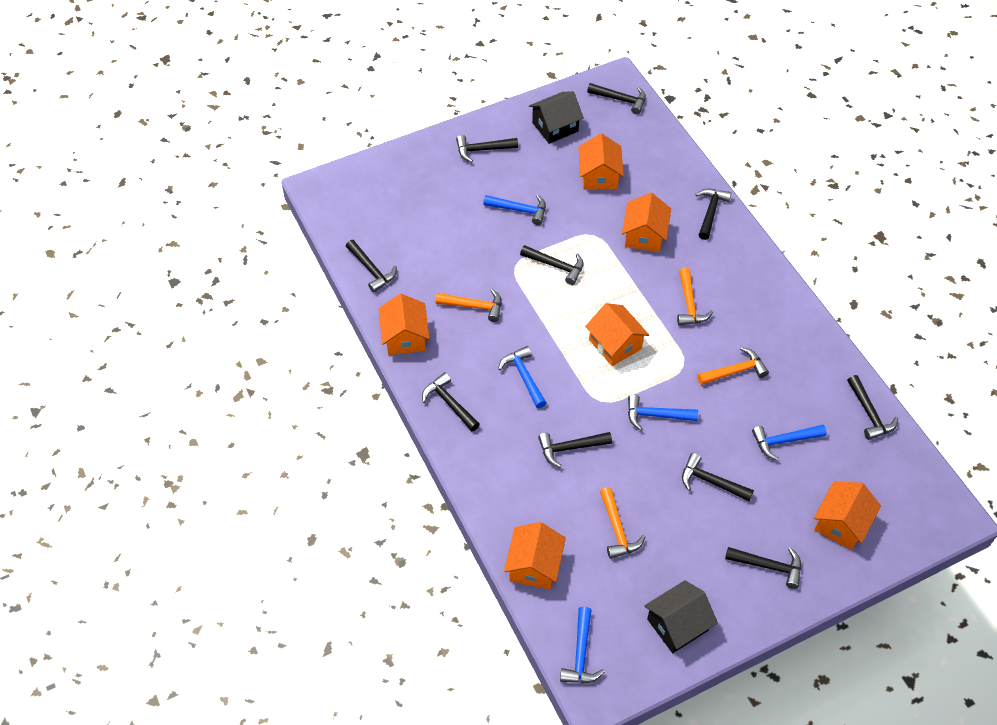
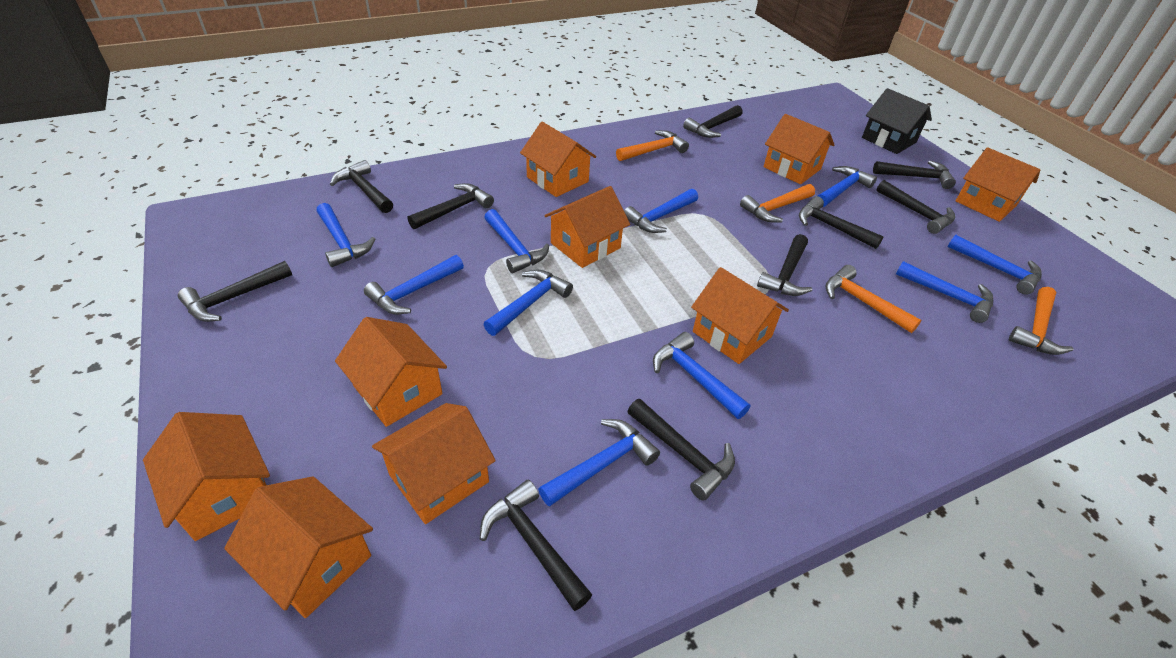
black house: 2 -> 1
blue hammer: 5 -> 10
orange house: 6 -> 9

